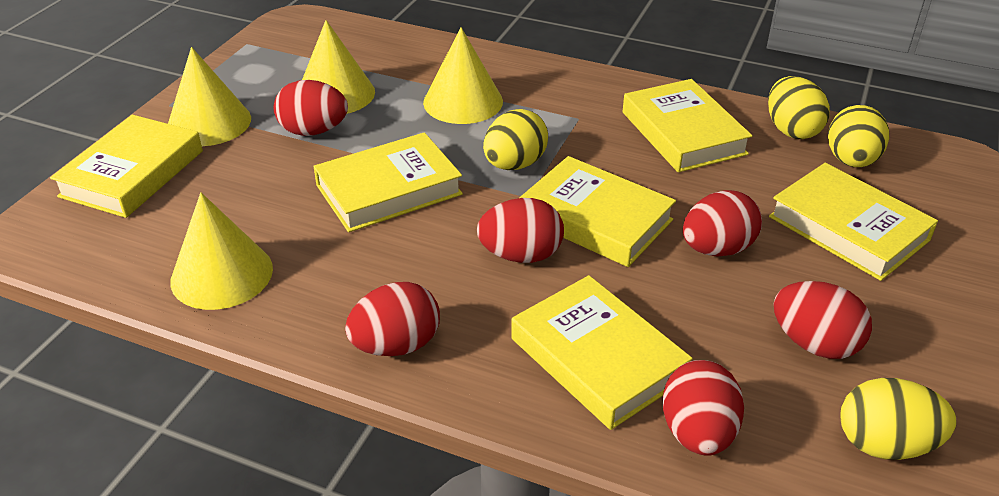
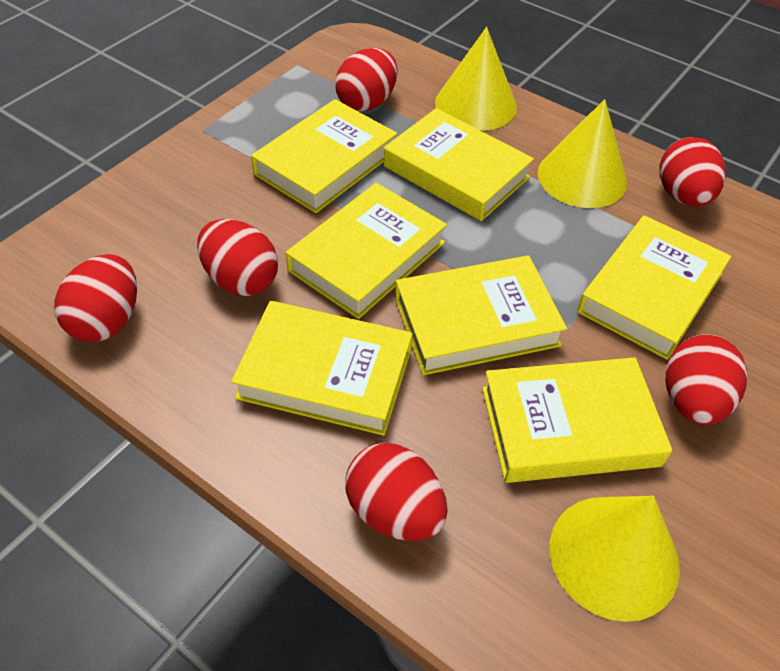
yellow book: 6 -> 7
yellow cone: 4 -> 3
yellow egg: 4 -> 0

